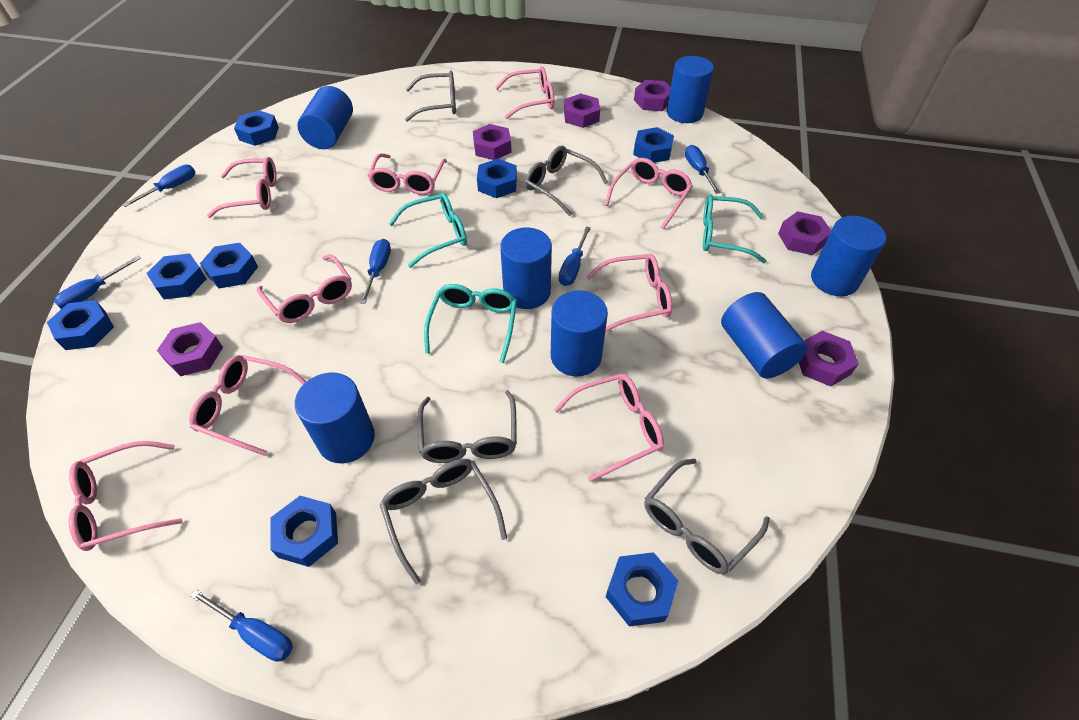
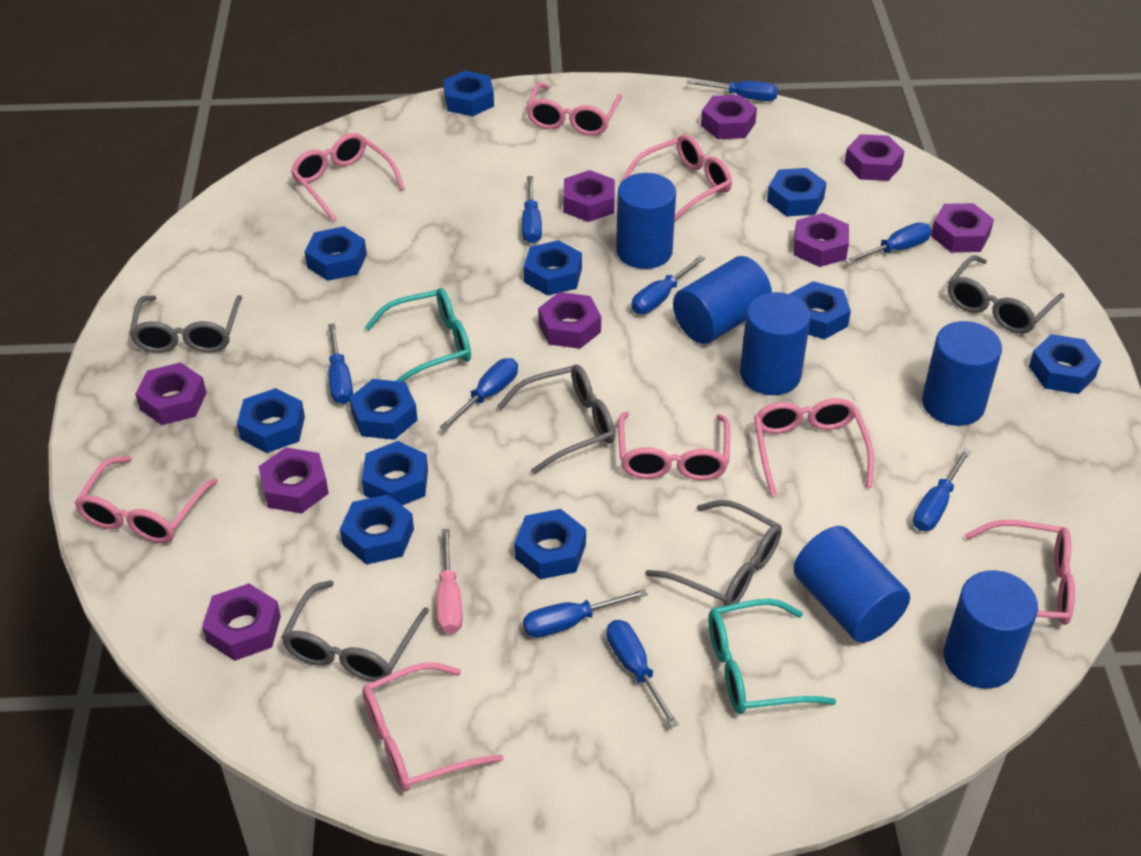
blue cylinder: 7 -> 6
blue nut: 8 -> 11
blue screwdriver: 6 -> 9
pink glasses: 9 -> 8
pink screwdriver: 0 -> 1
purple nut: 6 -> 9
turquoise glasses: 3 -> 2

